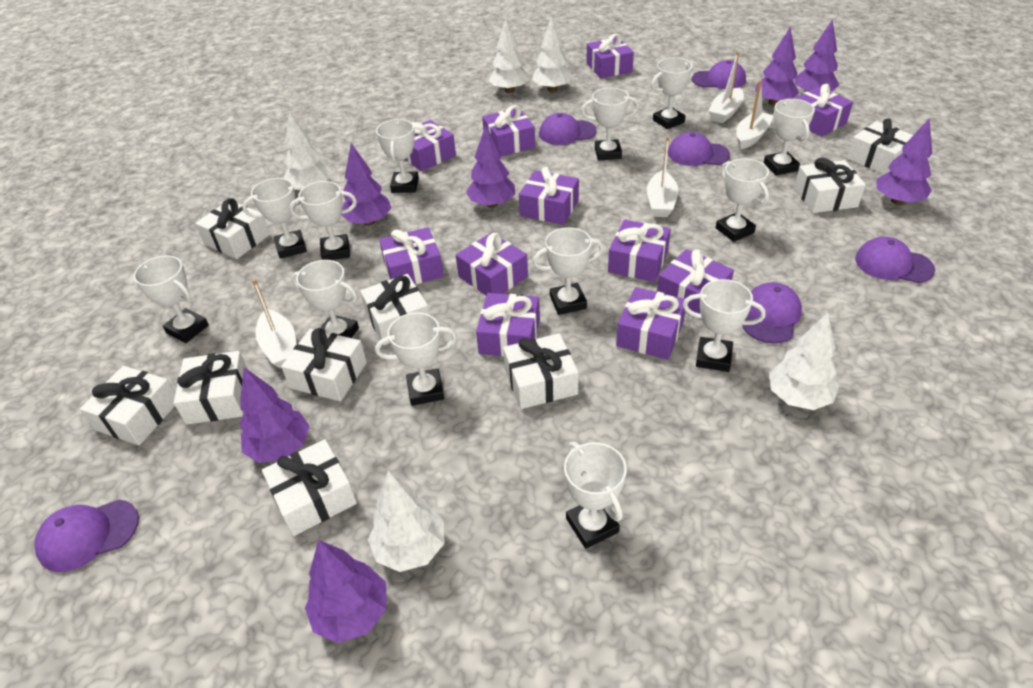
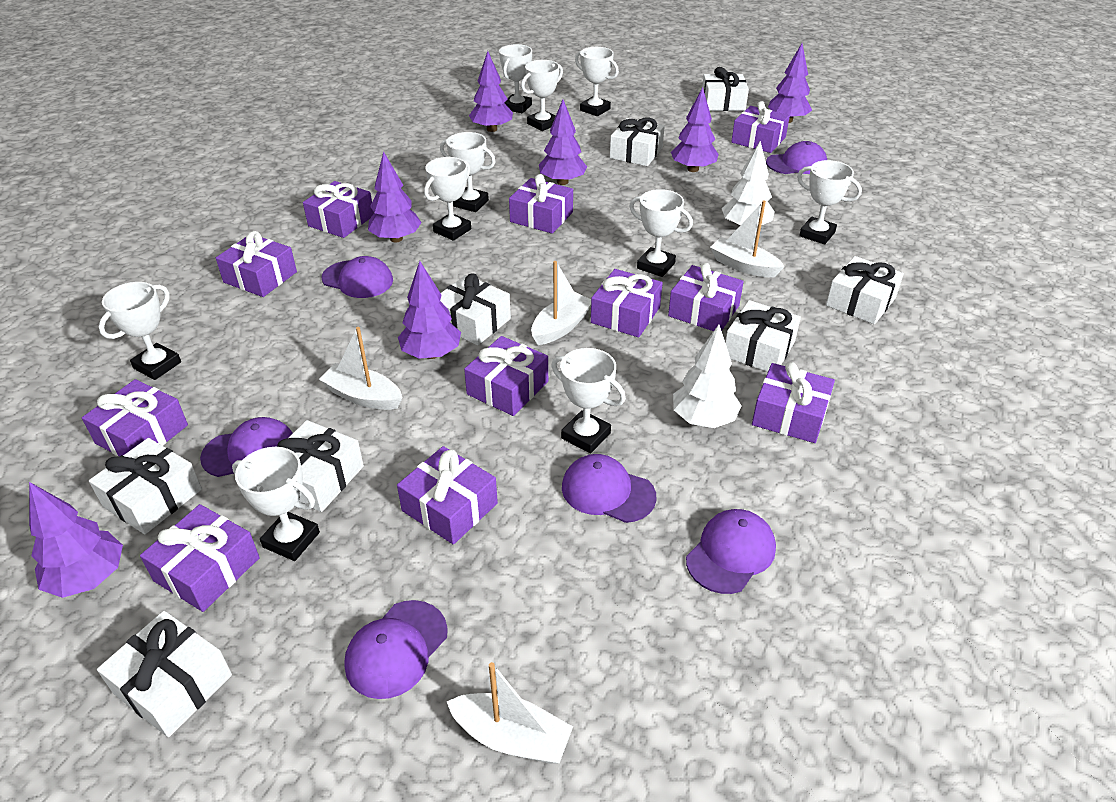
white gift: 9 -> 8
white tree: 5 -> 2
white trophy: 13 -> 10

